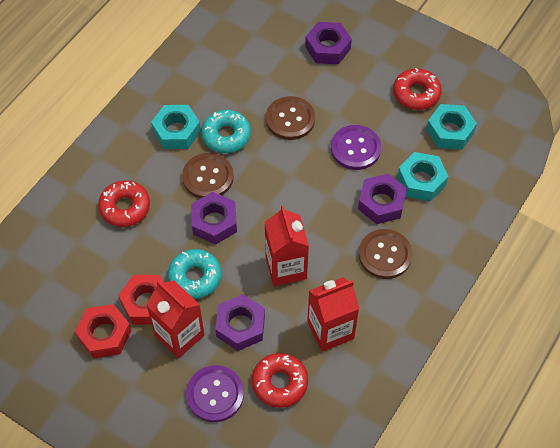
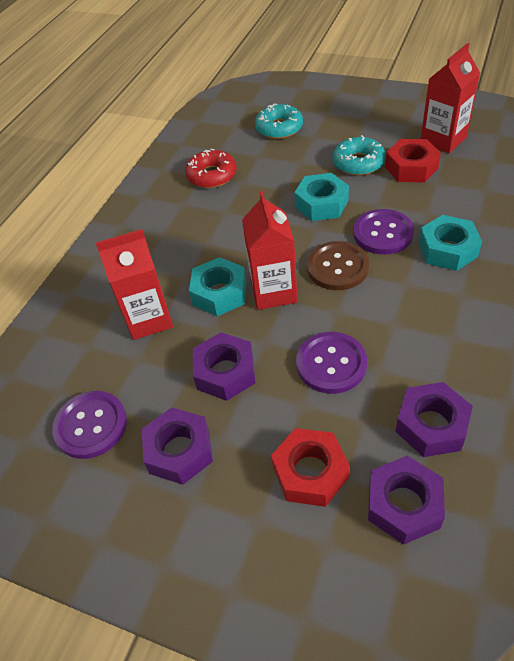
brown button: 3 -> 1
purple button: 2 -> 3
red donut: 3 -> 1

